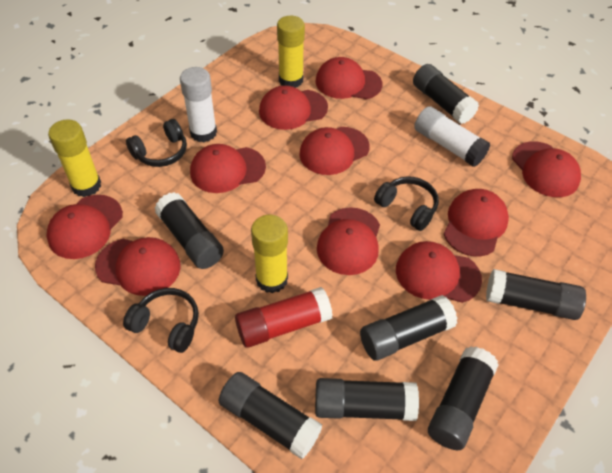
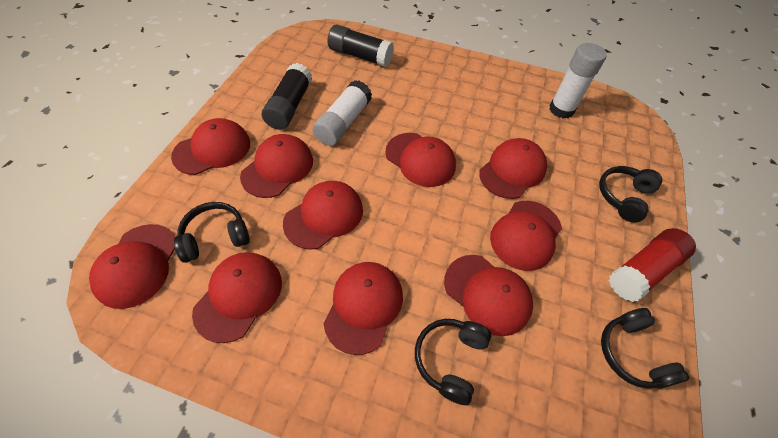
black glue stick: 7 -> 2
black headphones: 3 -> 4
yellow glue stick: 3 -> 0

